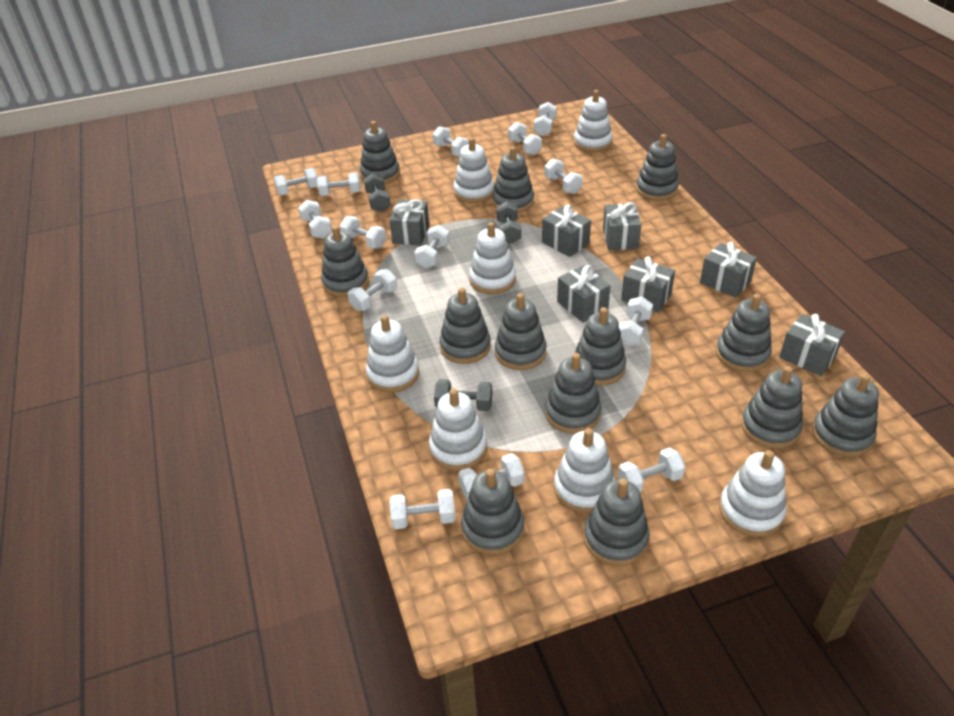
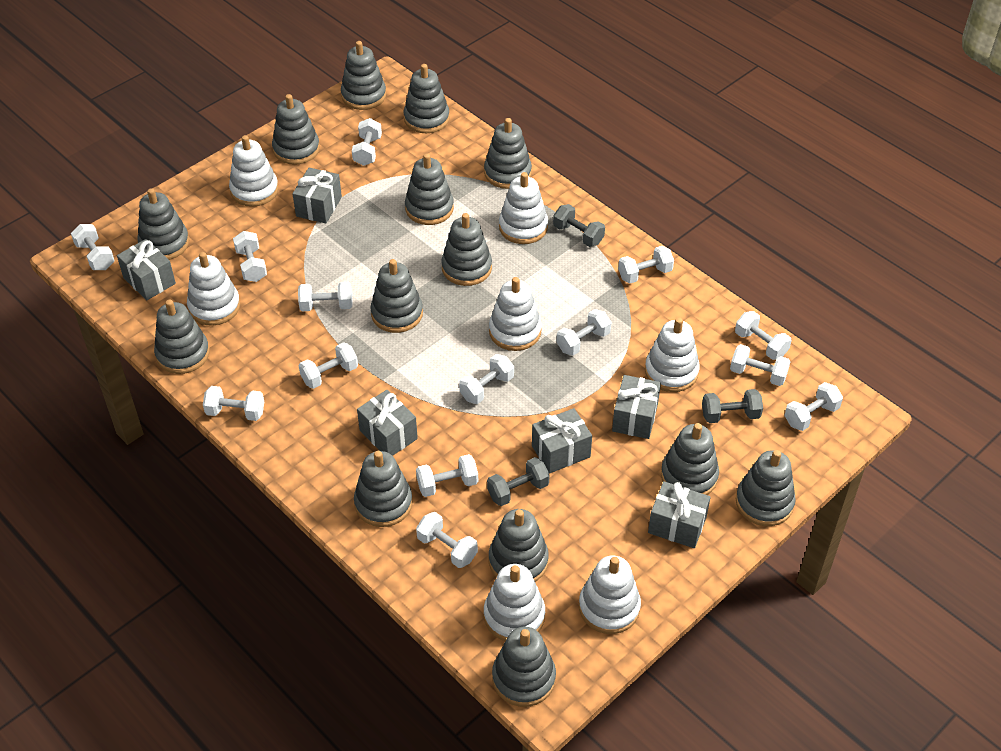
grey gift: 7 -> 6
grey stacking toy: 13 -> 14

